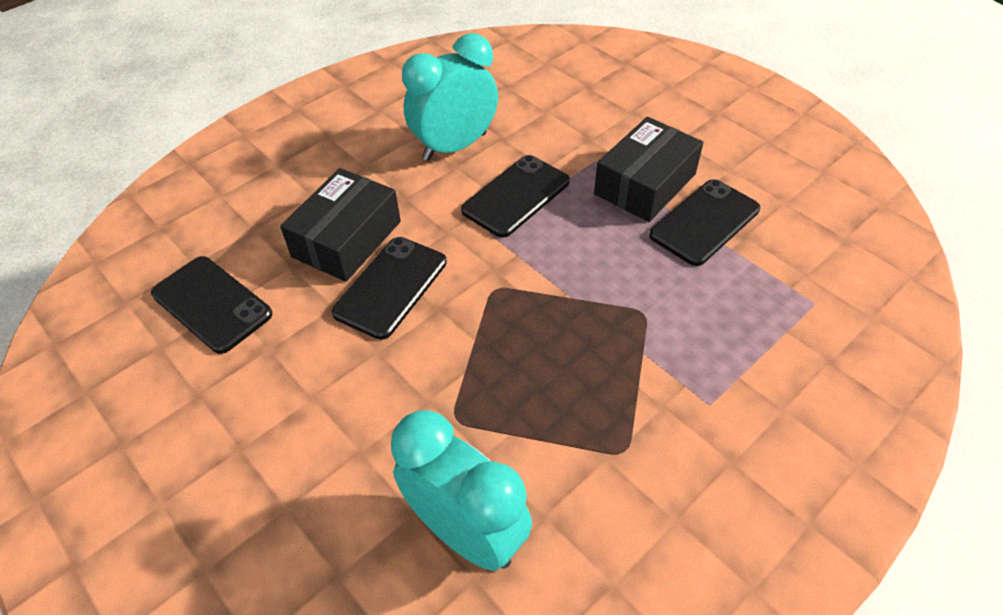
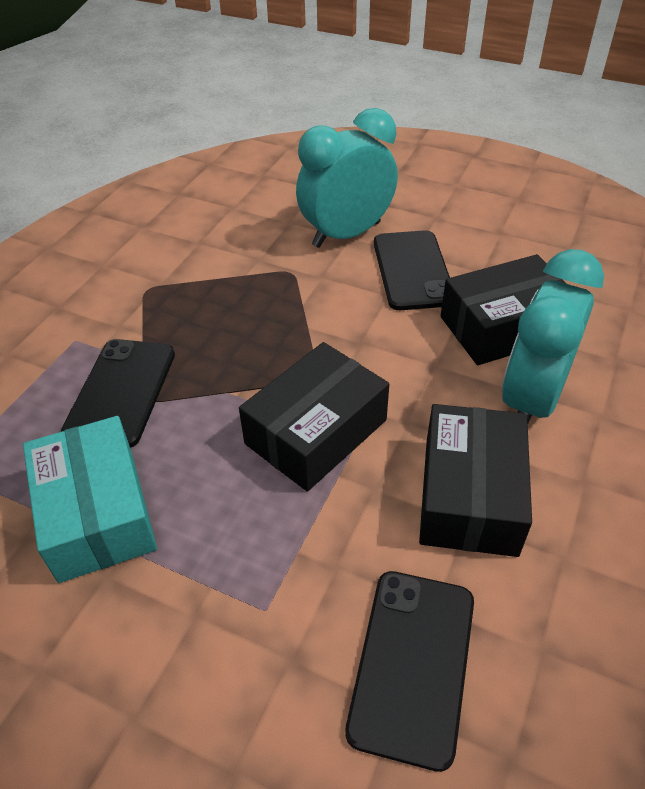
black box: 2 -> 3
black phone: 4 -> 3
turquoise box: 0 -> 1

